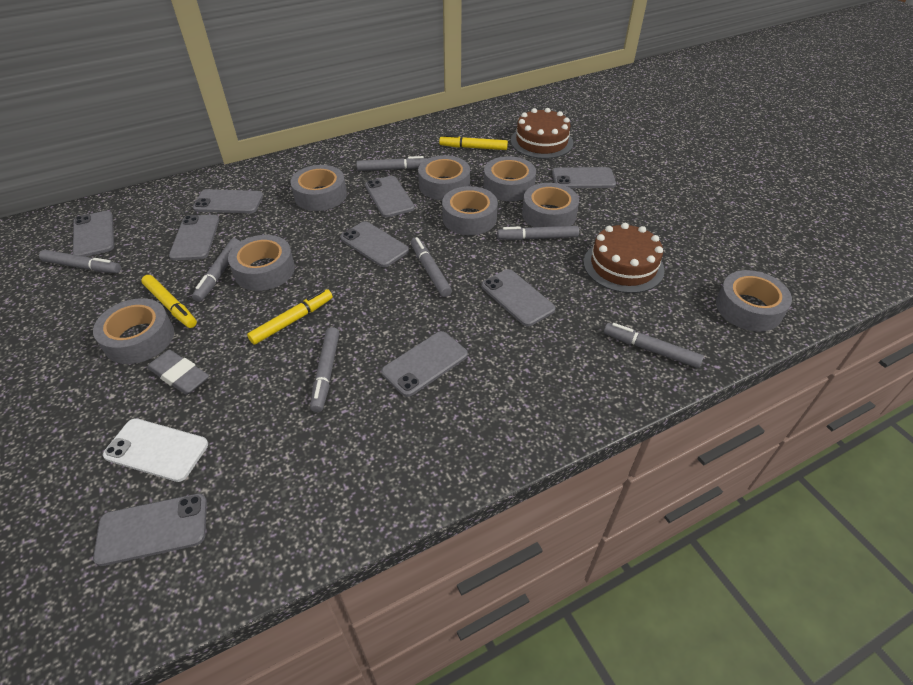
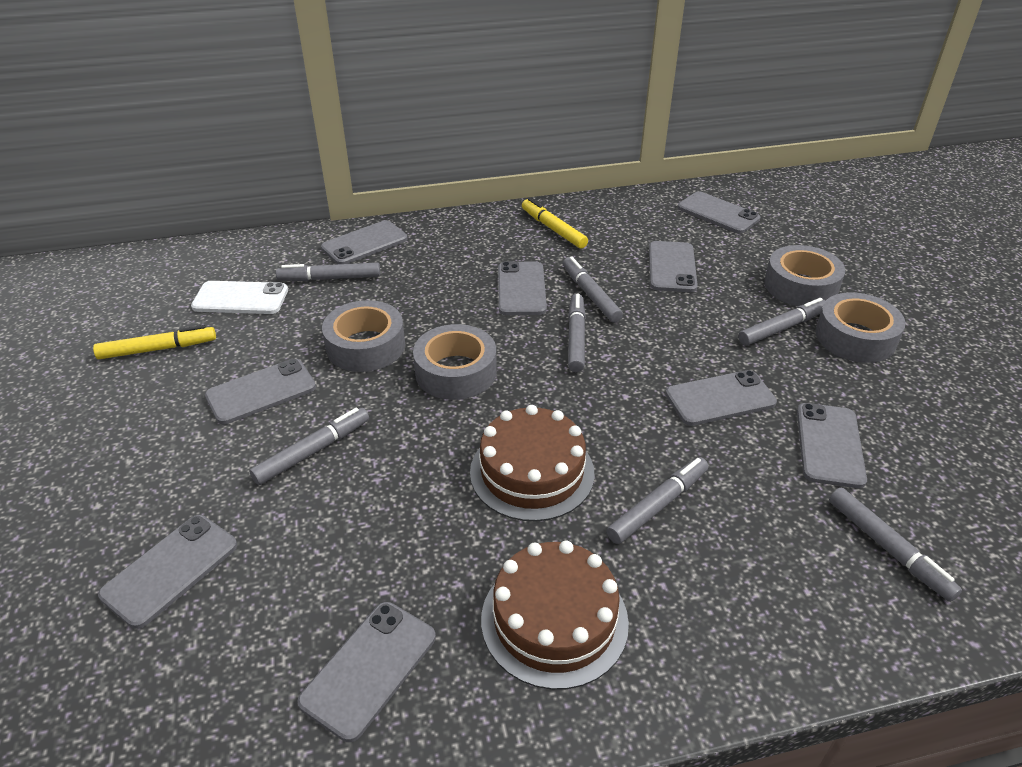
grey eraser: 1 -> 0
grey tape: 8 -> 4
yellow marker: 3 -> 2

